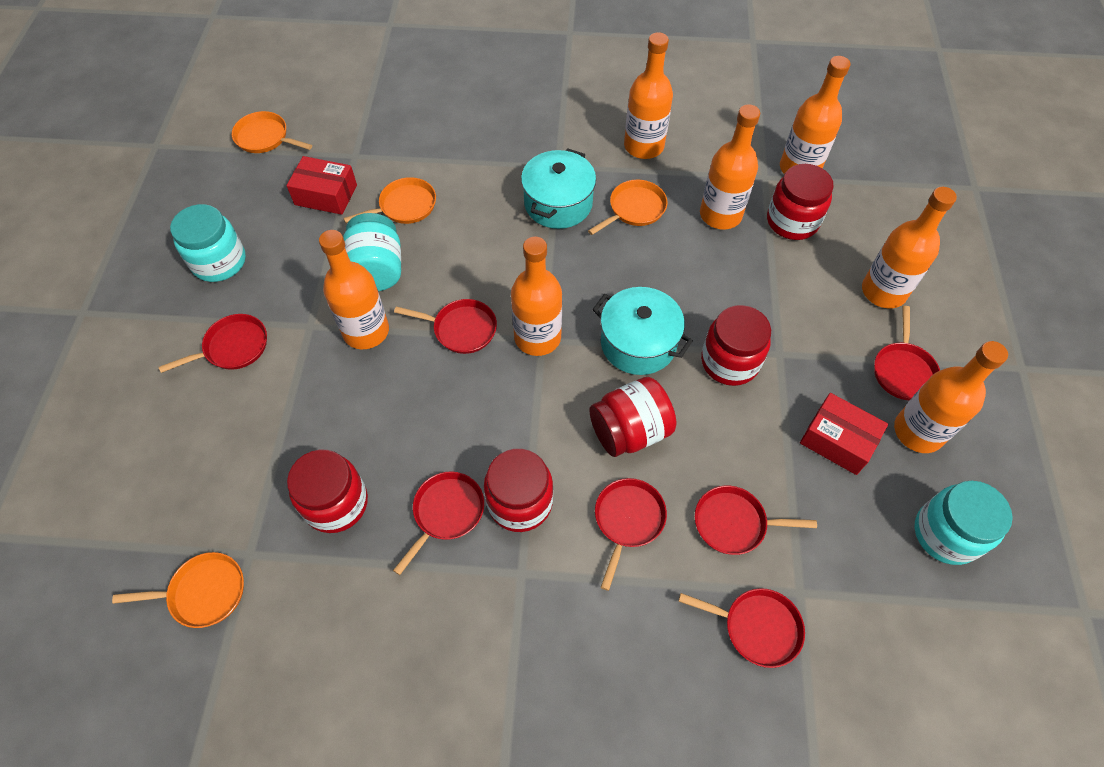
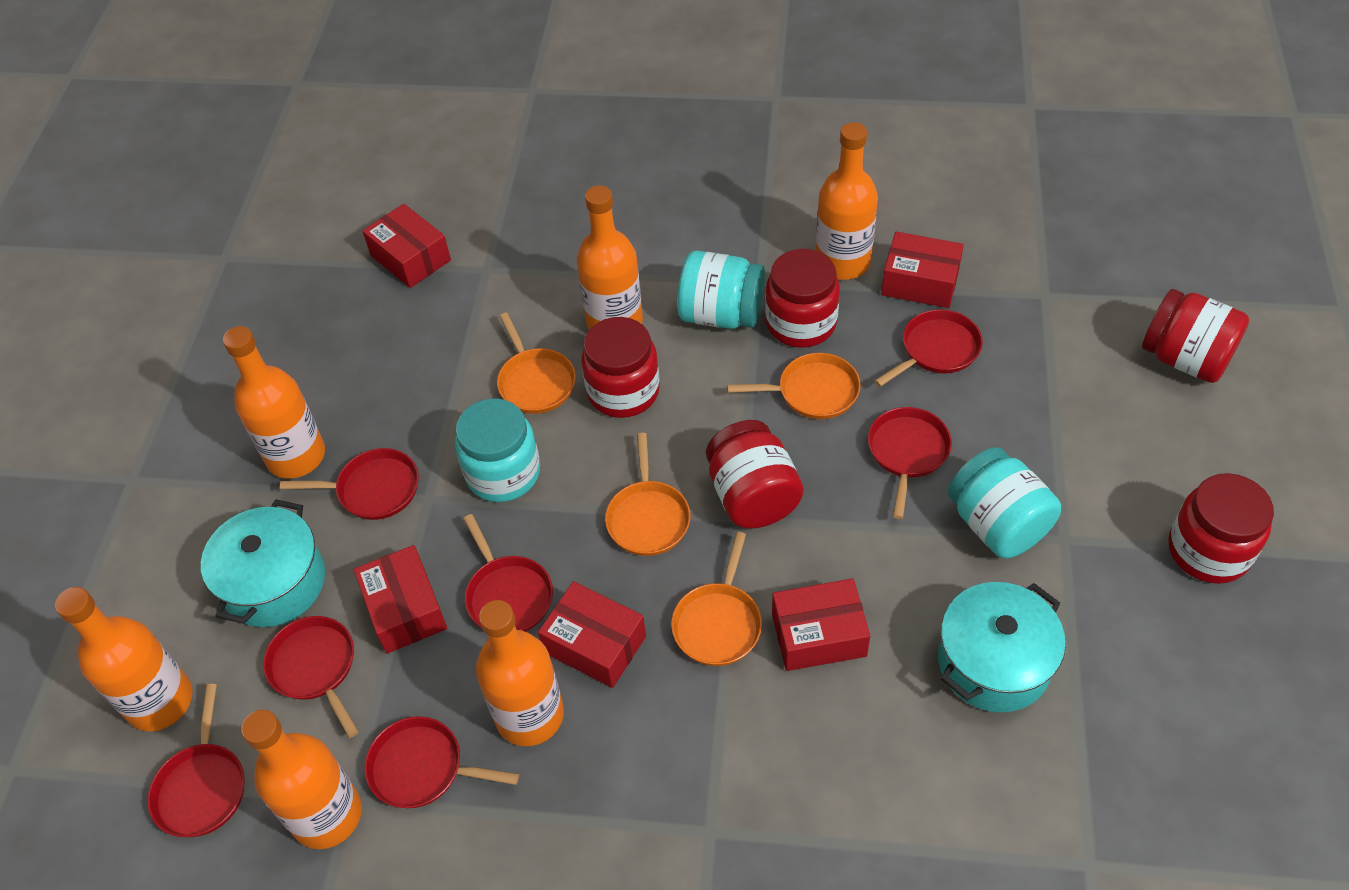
orange bottle: 7 -> 6
red box: 2 -> 5

